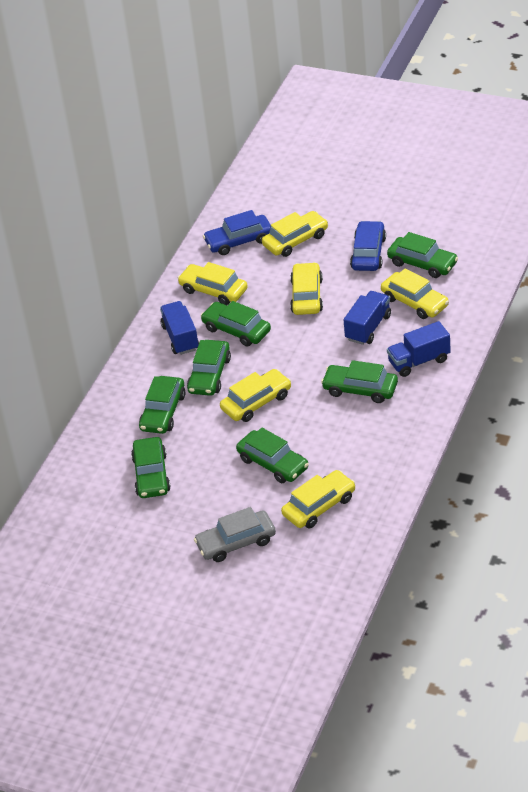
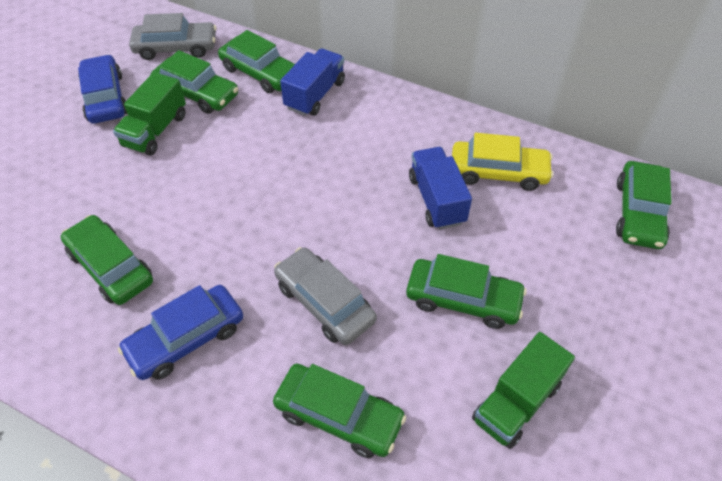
blue truck: 3 -> 2
green car: 7 -> 6
green truck: 0 -> 2
grey car: 1 -> 2
yellow car: 6 -> 1

